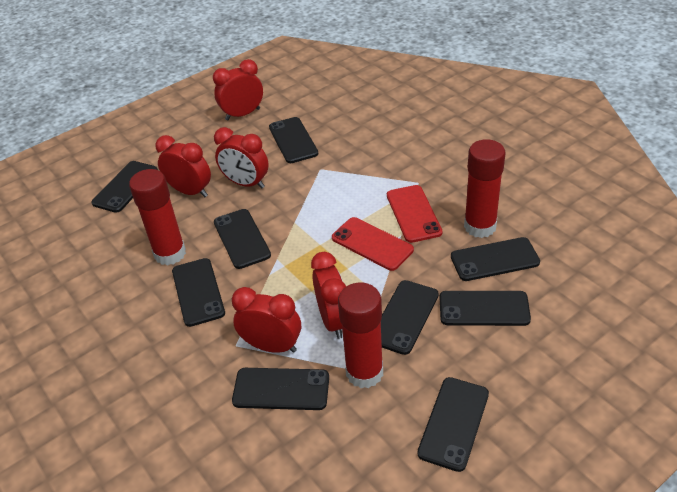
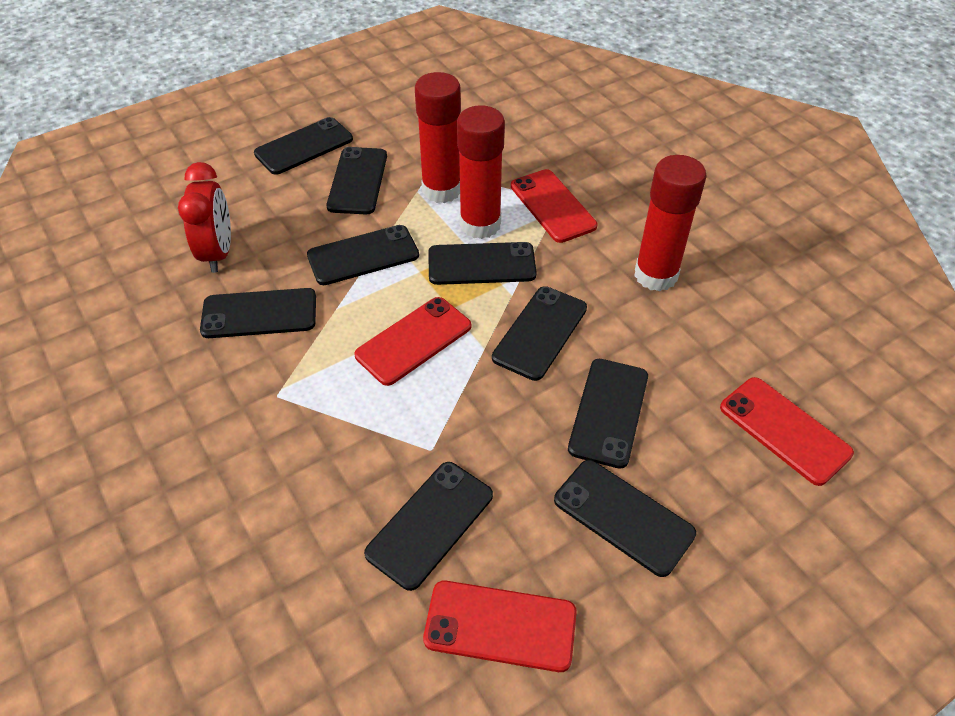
red clock: 5 -> 1
red phone: 2 -> 4

